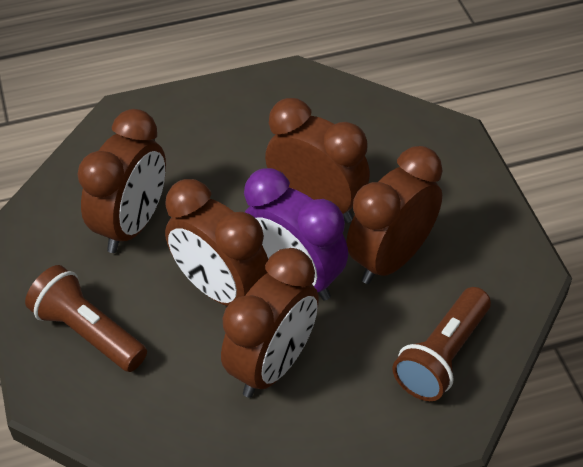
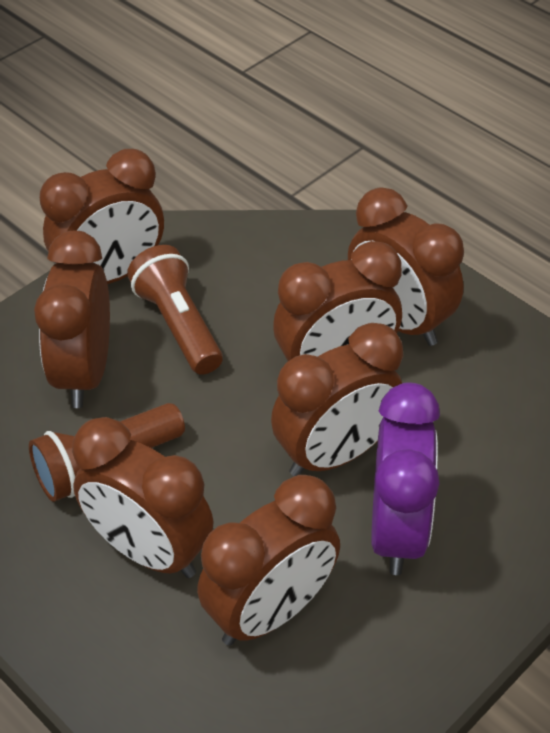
brown clock: 5 -> 7

